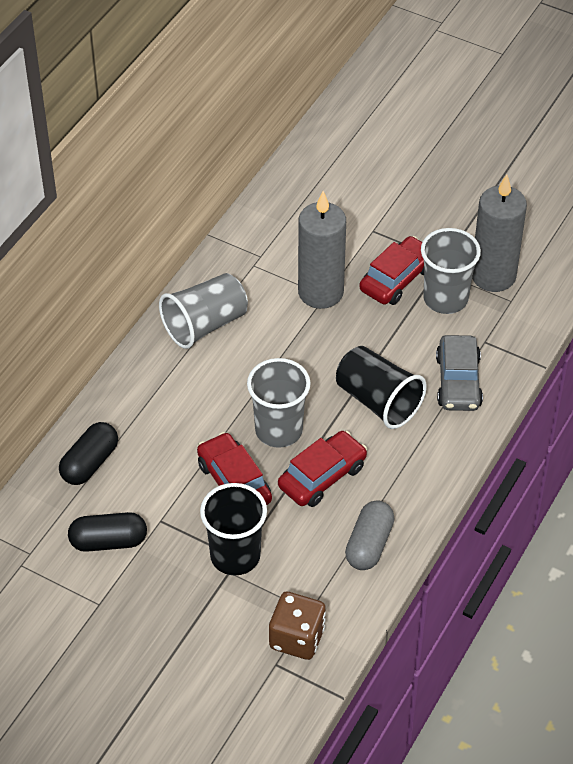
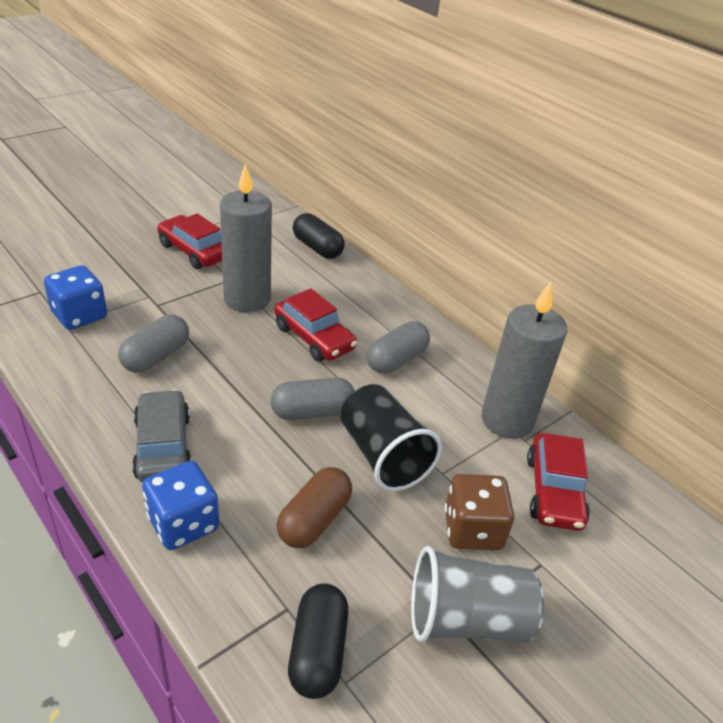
black cup: 2 -> 1
blue dice: 0 -> 2
brown capsule: 0 -> 1
grey capsule: 1 -> 3
grey cup: 3 -> 1

